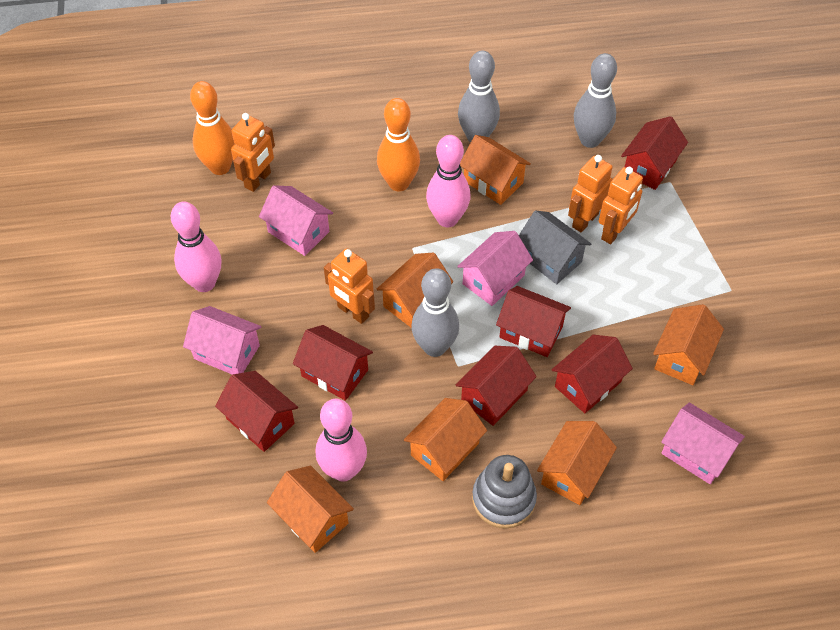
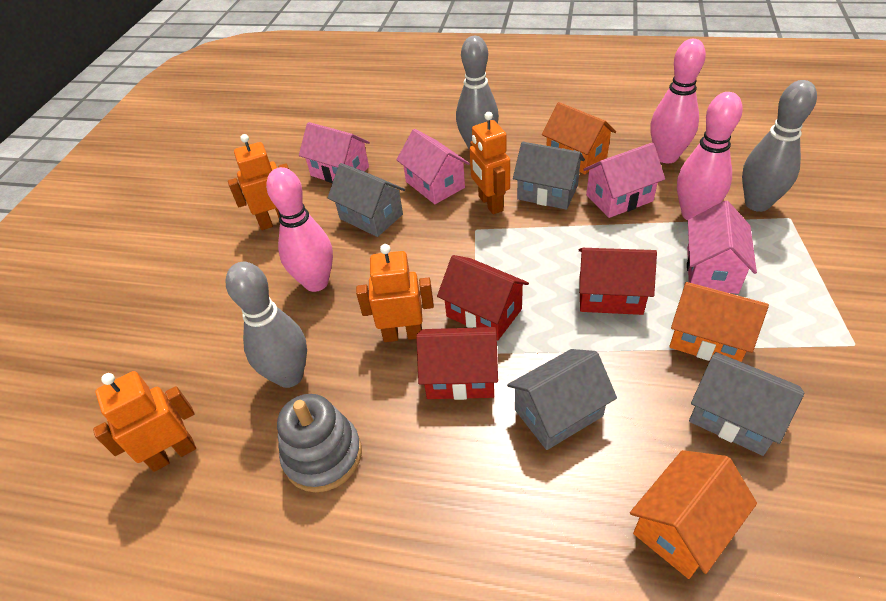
grey house: 1 -> 4
orange bowling pin: 2 -> 0
orange house: 6 -> 3
red house: 6 -> 3

